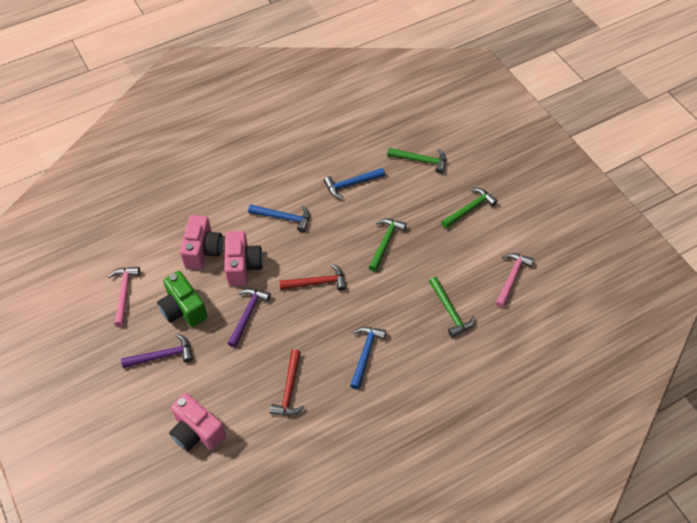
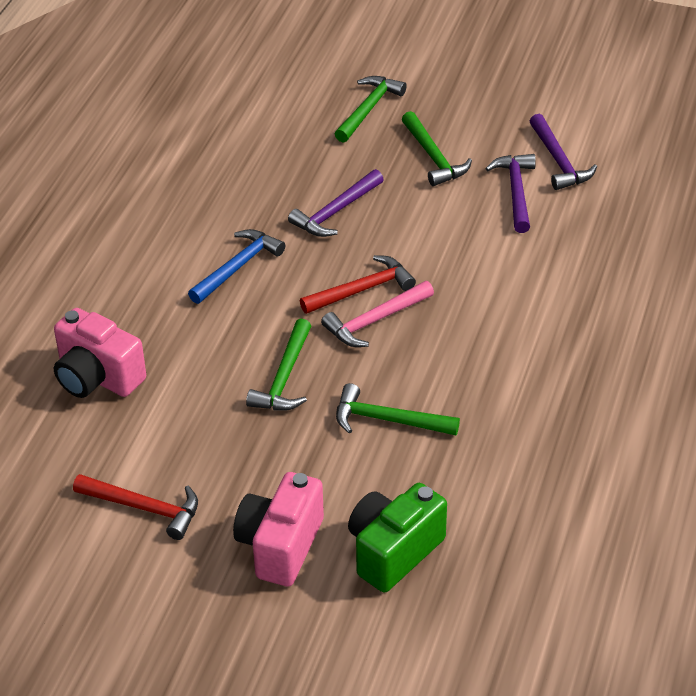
blue hammer: 3 -> 1
pink camera: 3 -> 2
pink hammer: 2 -> 1
purple hammer: 2 -> 3

